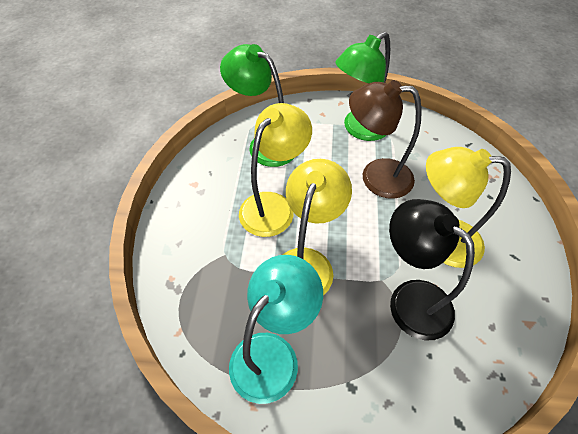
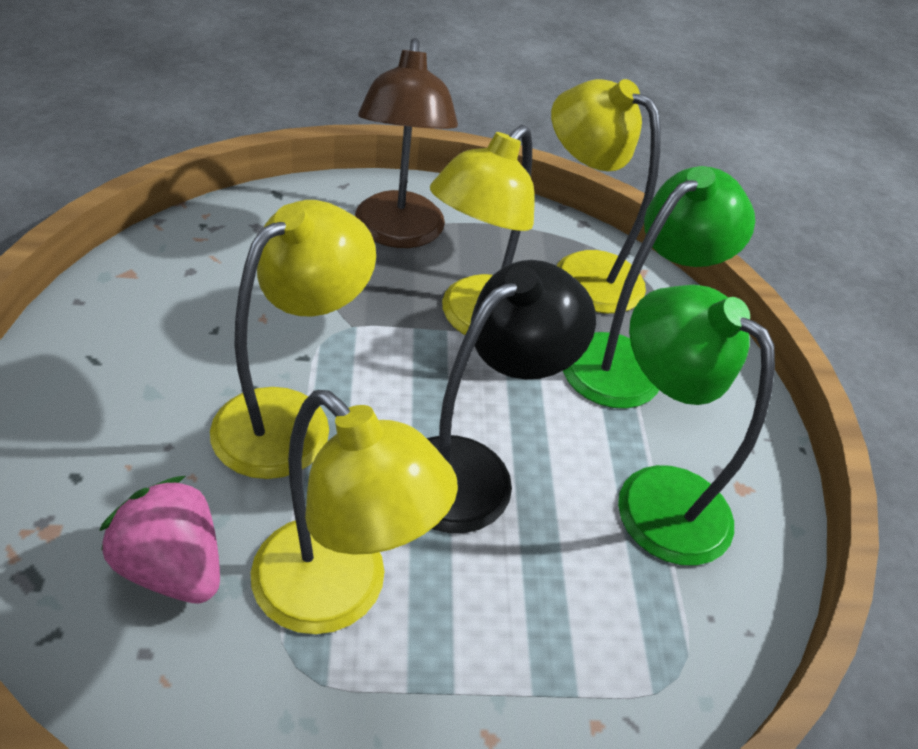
pink strawberry: 0 -> 1
turquoise lamp: 1 -> 0
yellow lamp: 3 -> 4

